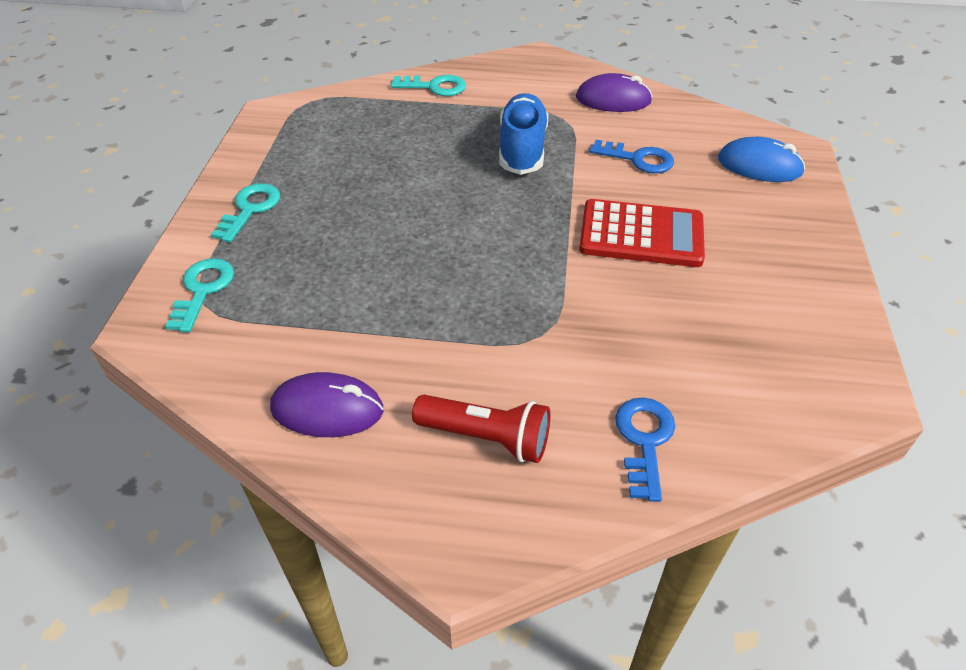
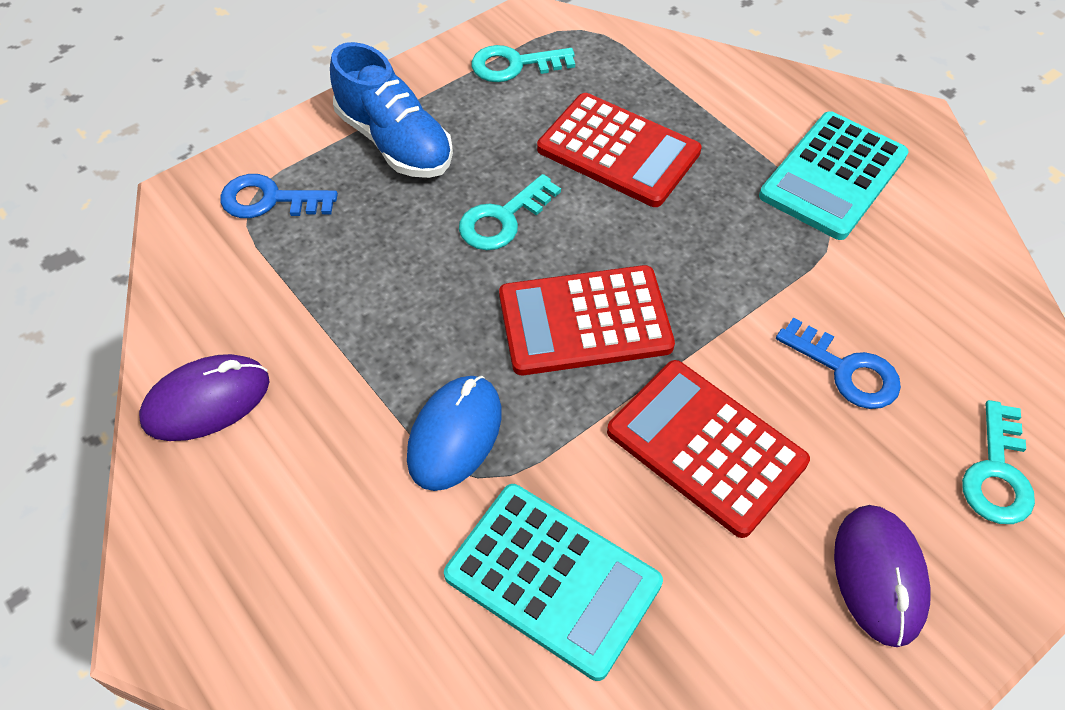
red calculator: 1 -> 3
red flashlight: 1 -> 0
turquoise calculator: 0 -> 2

